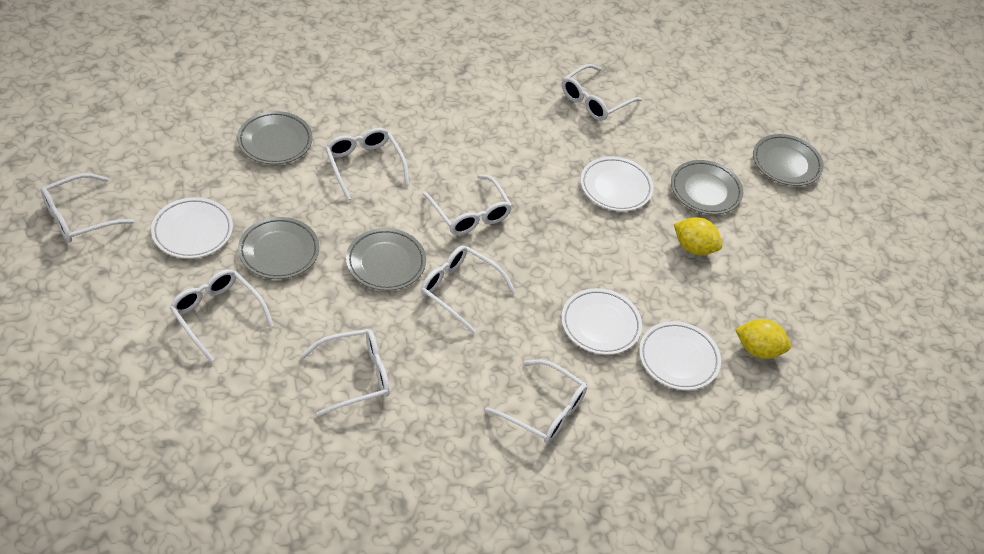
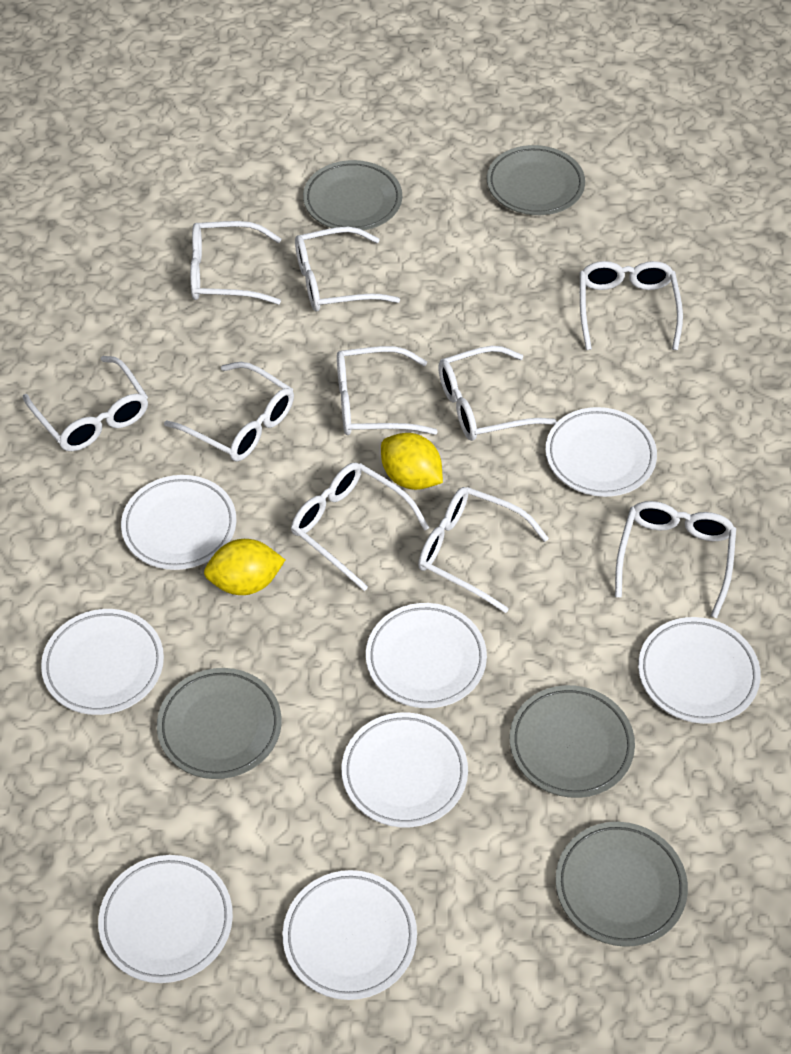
white glasses: 8 -> 10
white plate: 4 -> 8

